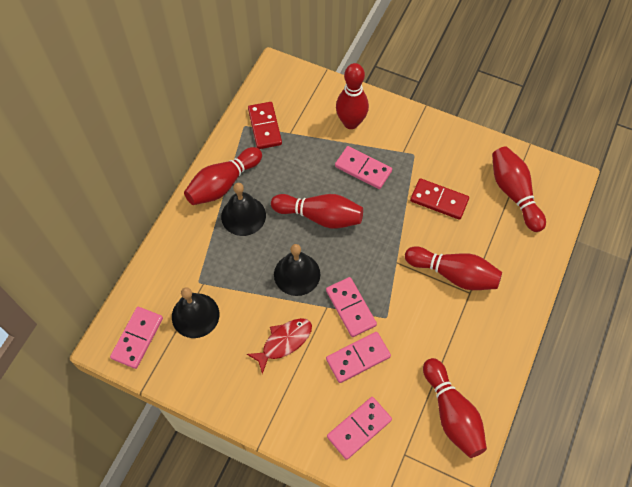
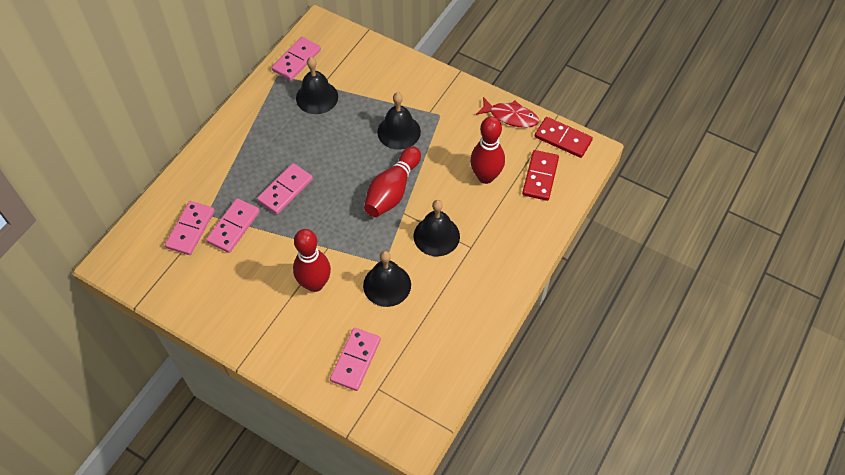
black bell: 3 -> 4
red bowling pin: 6 -> 3

